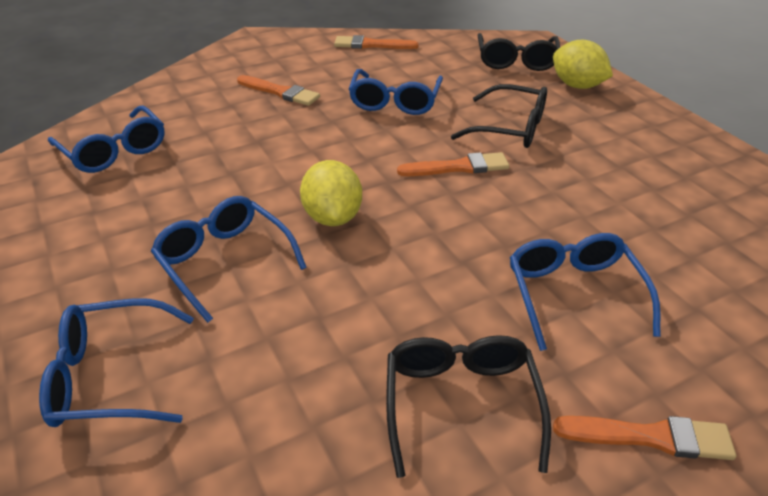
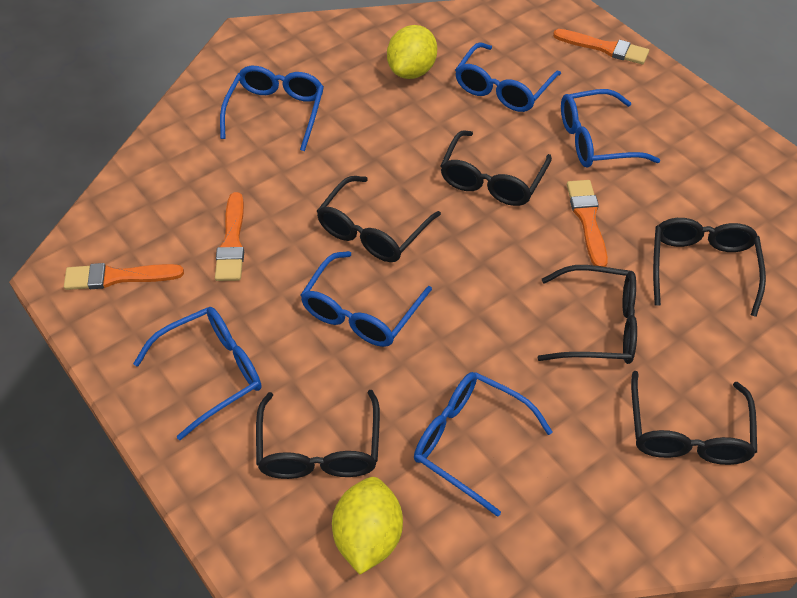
black glasses: 3 -> 6
blue glasses: 5 -> 6

